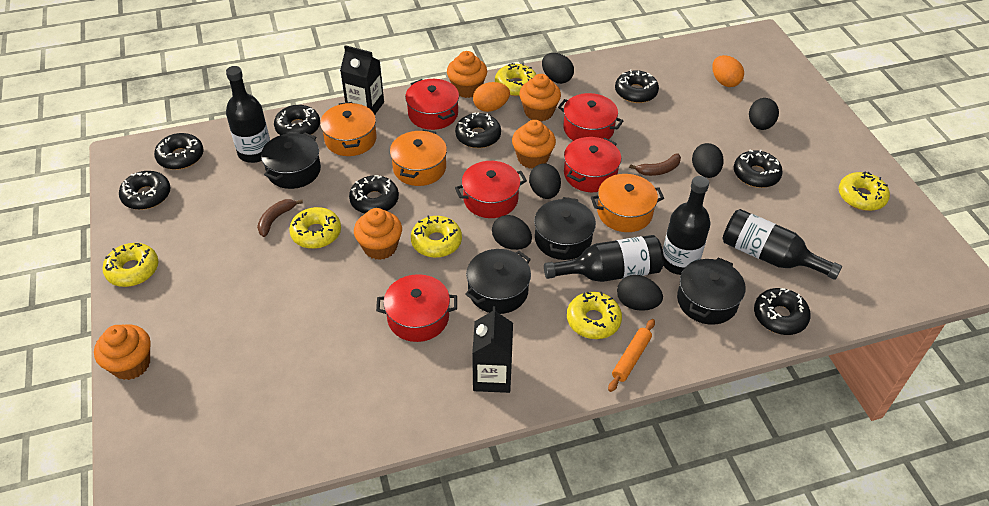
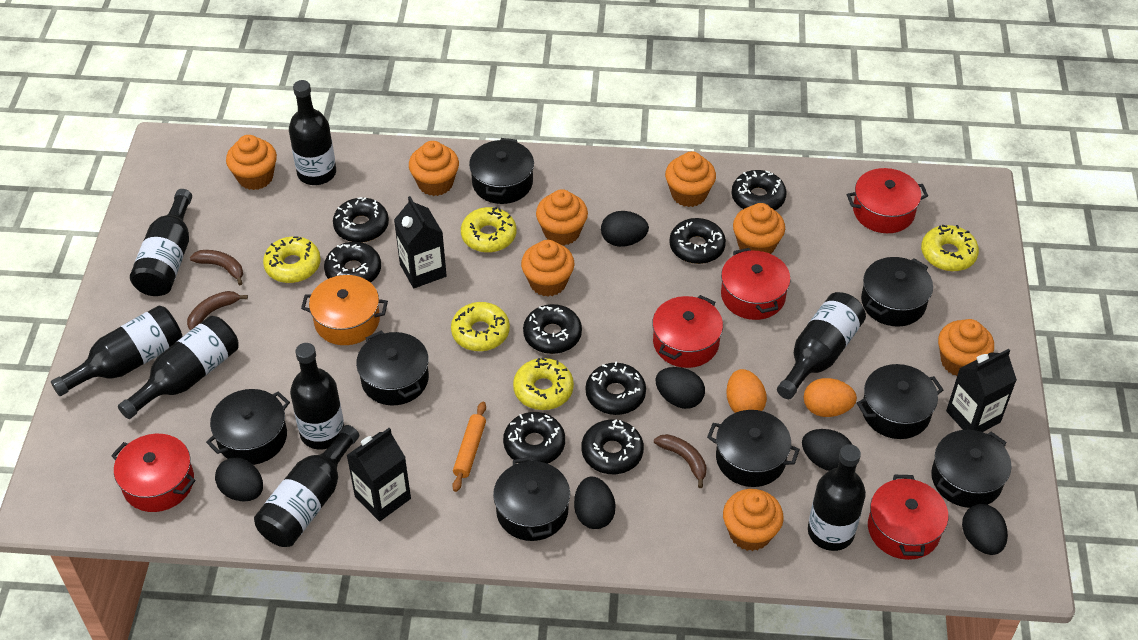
black bottle: 4 -> 8
black carton: 2 -> 3
black pot: 4 -> 8
brown banana: 2 -> 3
orange cupcake: 5 -> 8
orange pot: 3 -> 1
yellow donut: 6 -> 5

